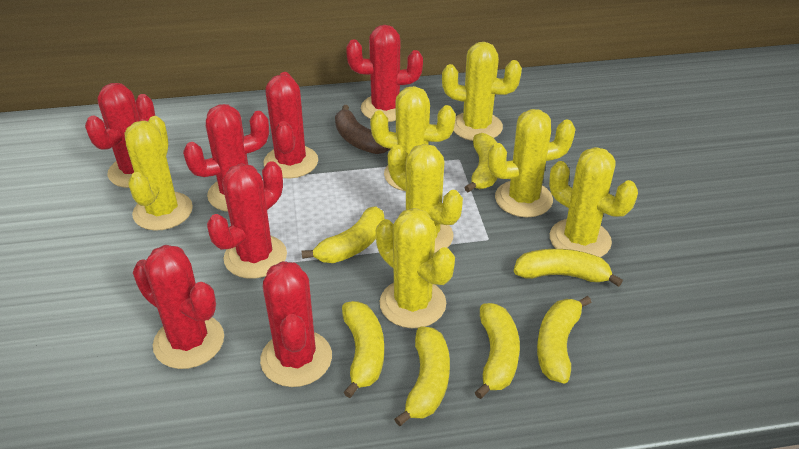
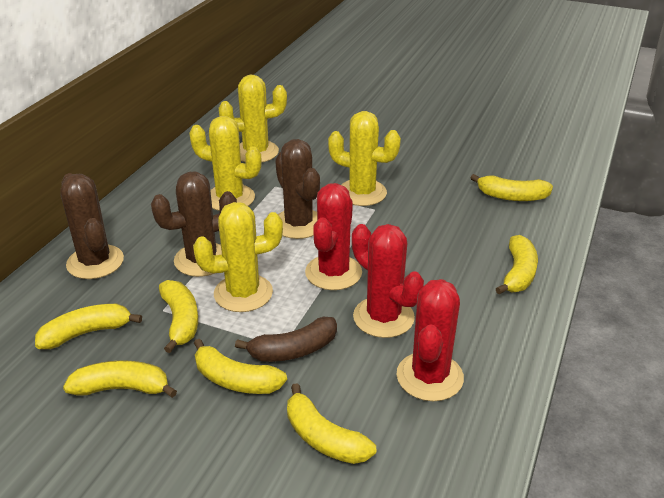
brown cactus: 0 -> 3
red cactus: 7 -> 3
yellow cactus: 7 -> 4

